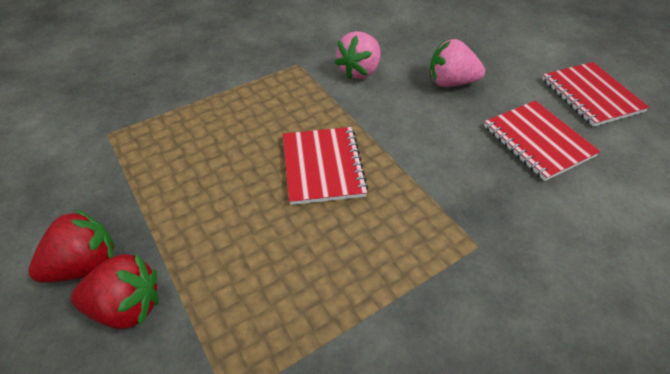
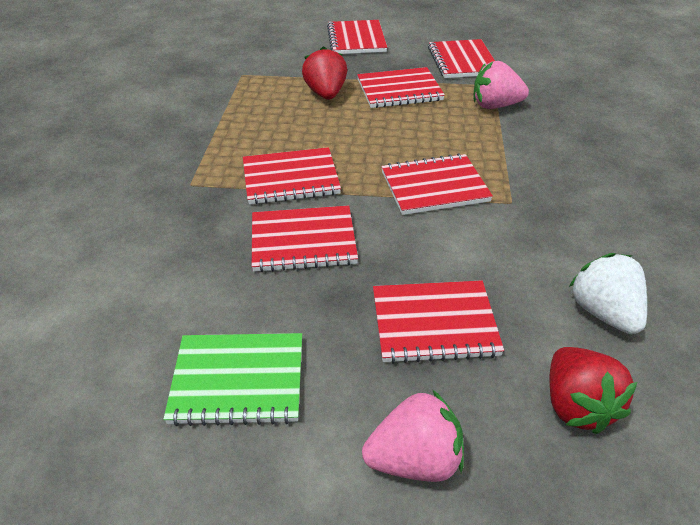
green notebook: 0 -> 1
red notebook: 3 -> 7
white strawberry: 0 -> 1

